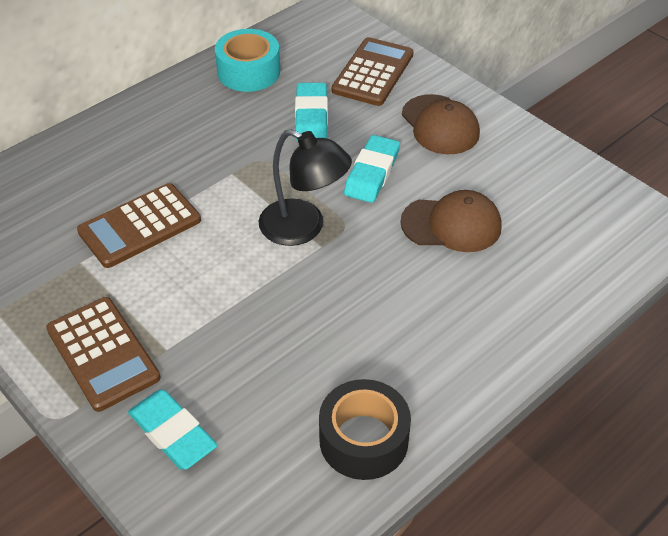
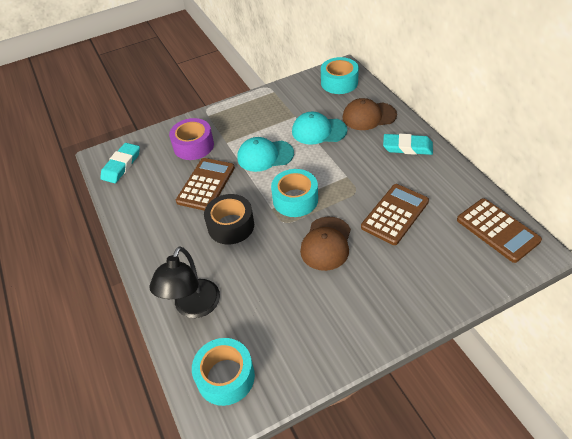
purple tape: 0 -> 1
turquoise cap: 0 -> 2
turquoise eraser: 3 -> 2
turquoise tape: 1 -> 3

